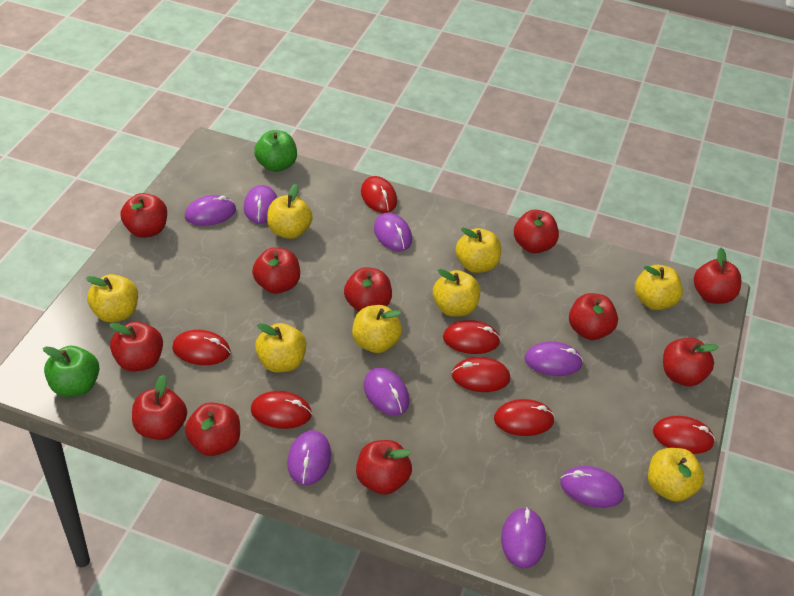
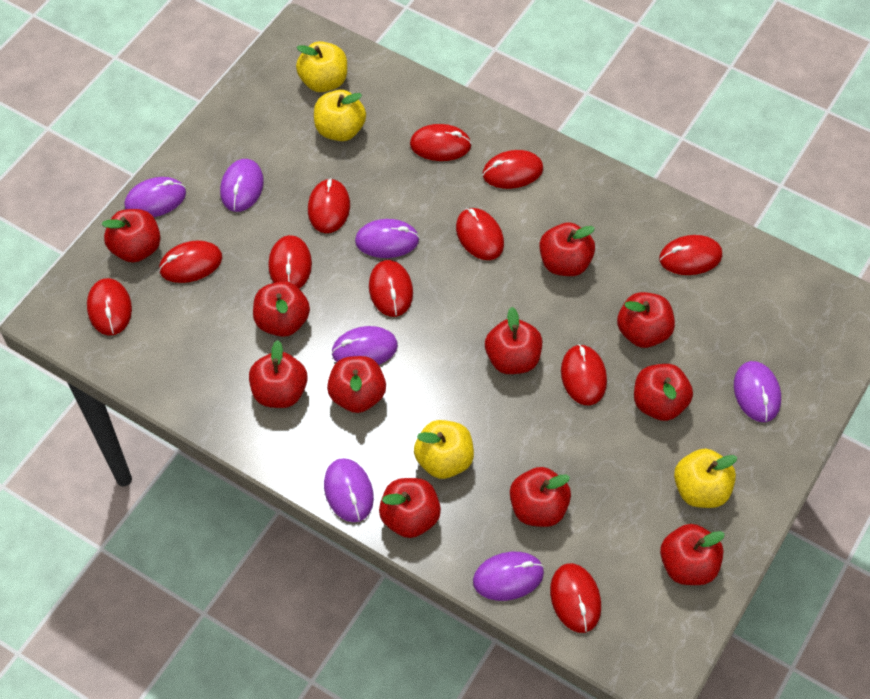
green apple: 2 -> 0
purple mouse: 8 -> 7
red mouse: 7 -> 11
yellow apple: 8 -> 4

